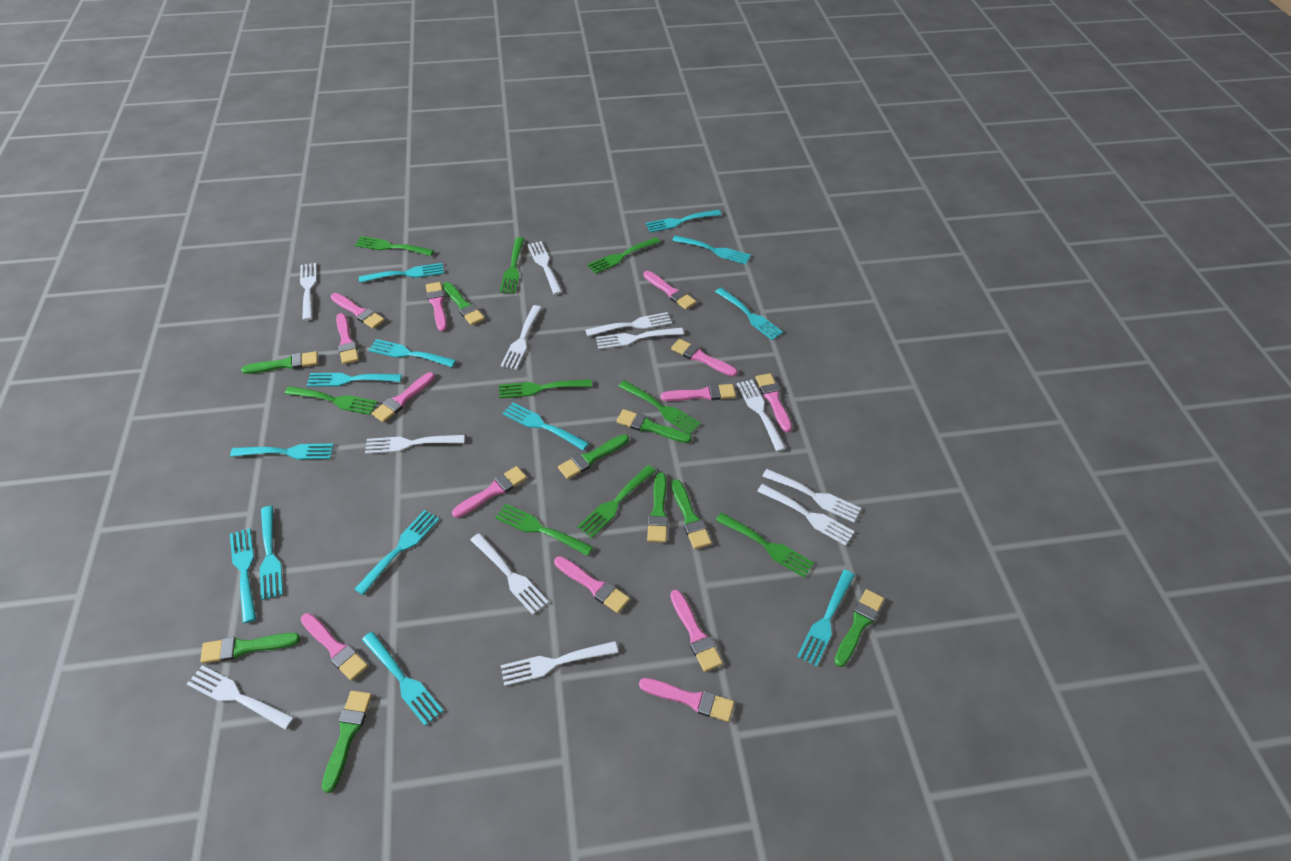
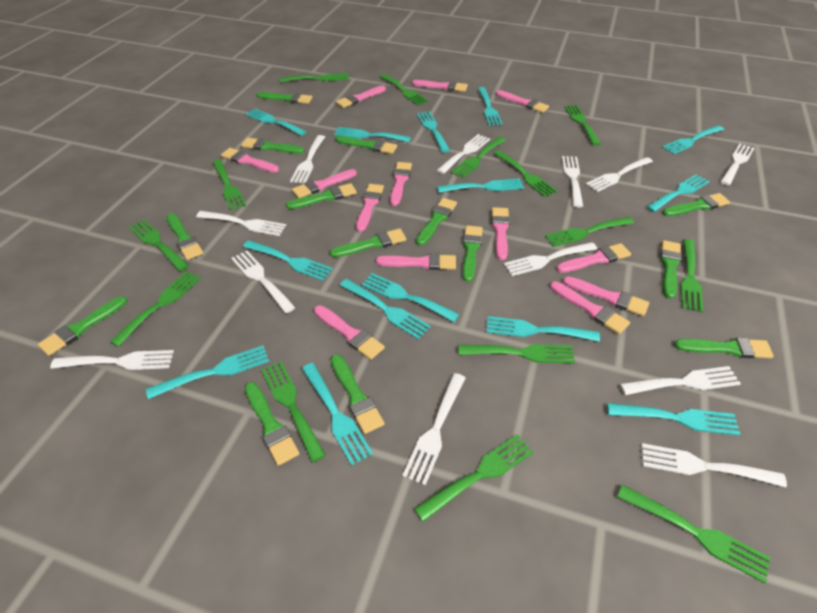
green brush: 9 -> 14
green fork: 9 -> 14
turquoise fork: 13 -> 14

